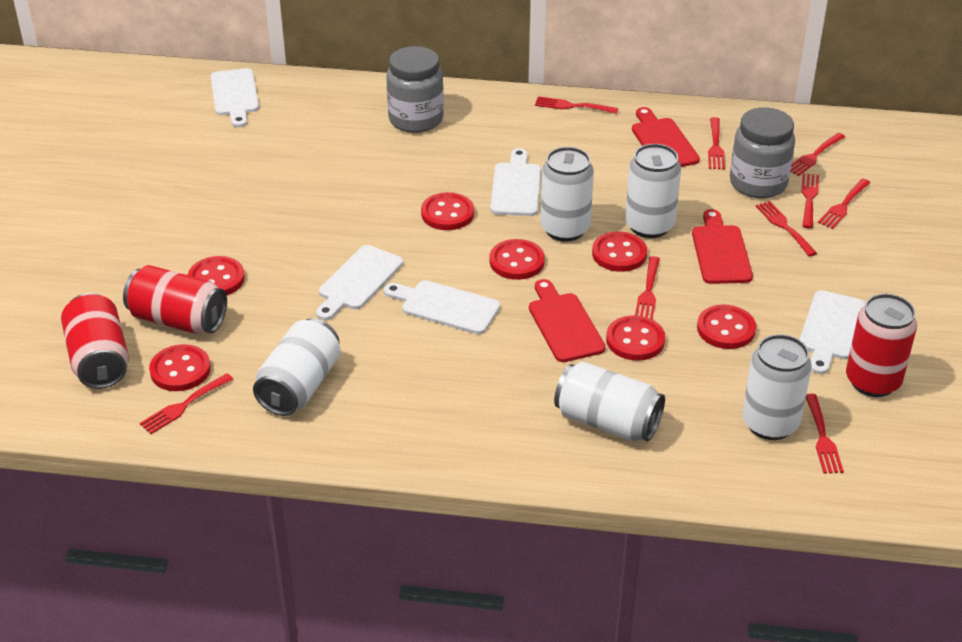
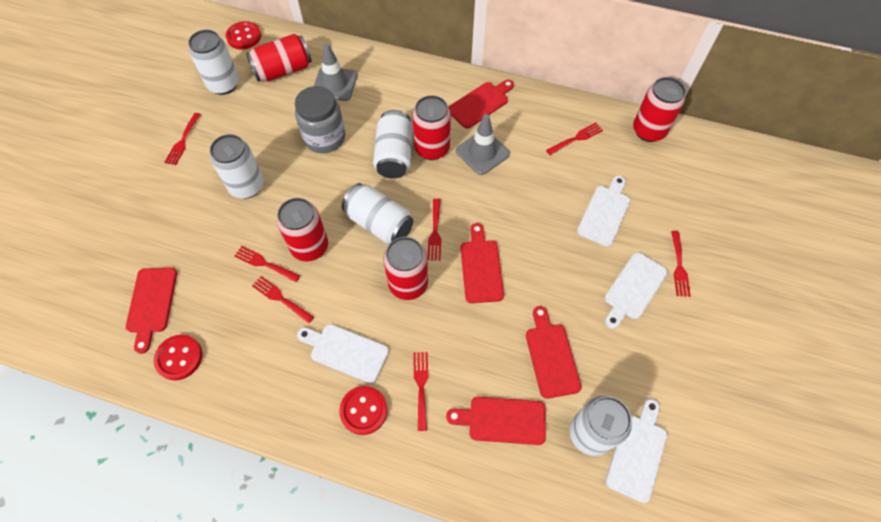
grey jar: 2 -> 1
grey traffic cone: 0 -> 2
red button: 7 -> 3
red can: 3 -> 5
red cutting board: 3 -> 5
red fork: 9 -> 7
white cutting board: 5 -> 4

